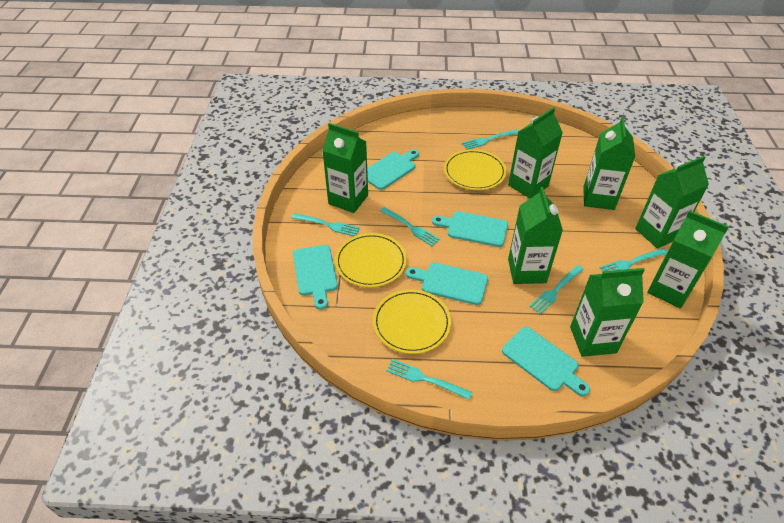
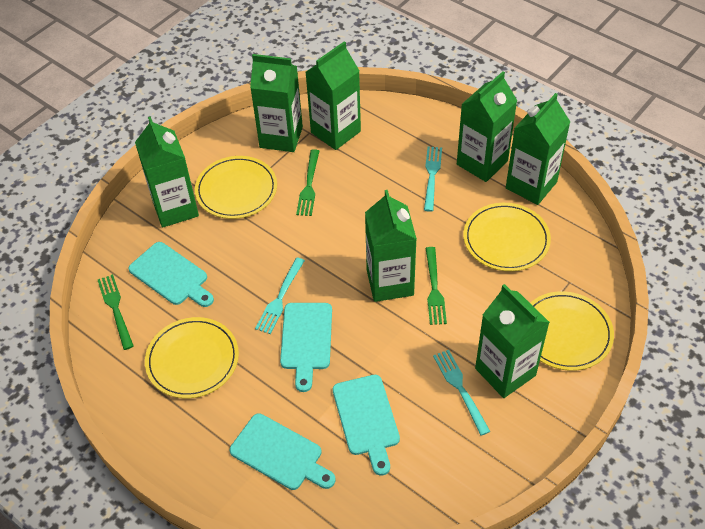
green fork: 0 -> 3
turquoise cutting board: 5 -> 4
turquoise fork: 6 -> 3
yellow plate: 3 -> 4

